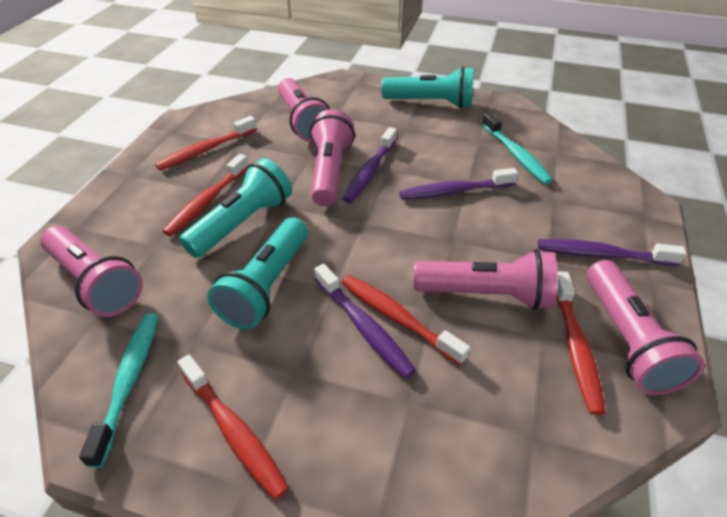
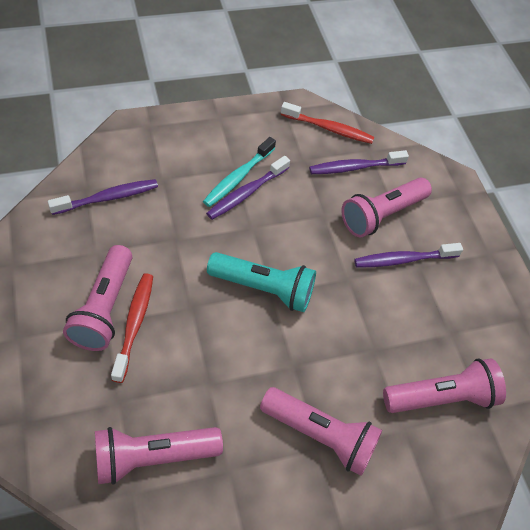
red toothbrush: 5 -> 2
turquoise flashlight: 3 -> 1
turquoise toothbrush: 2 -> 1

